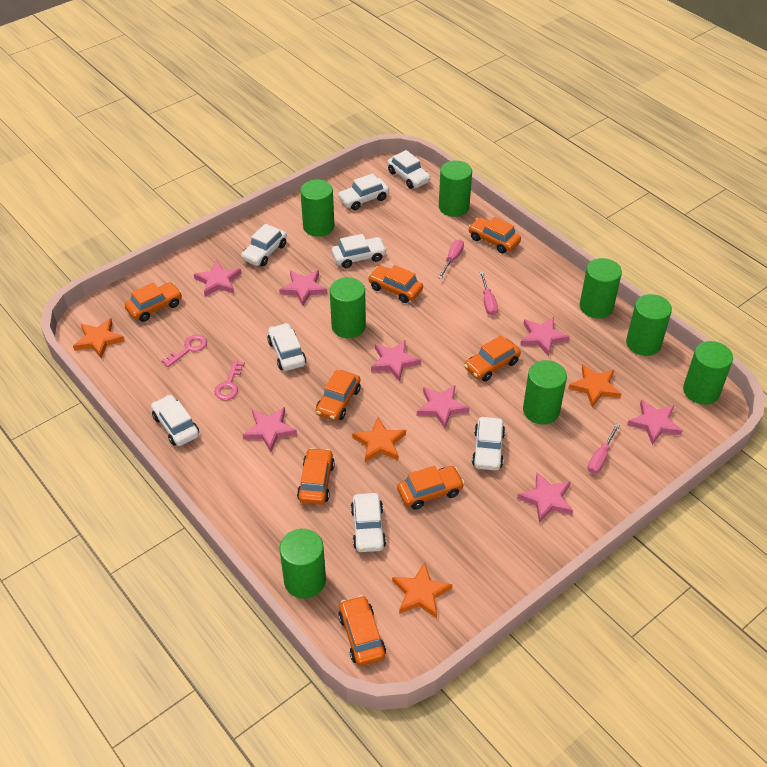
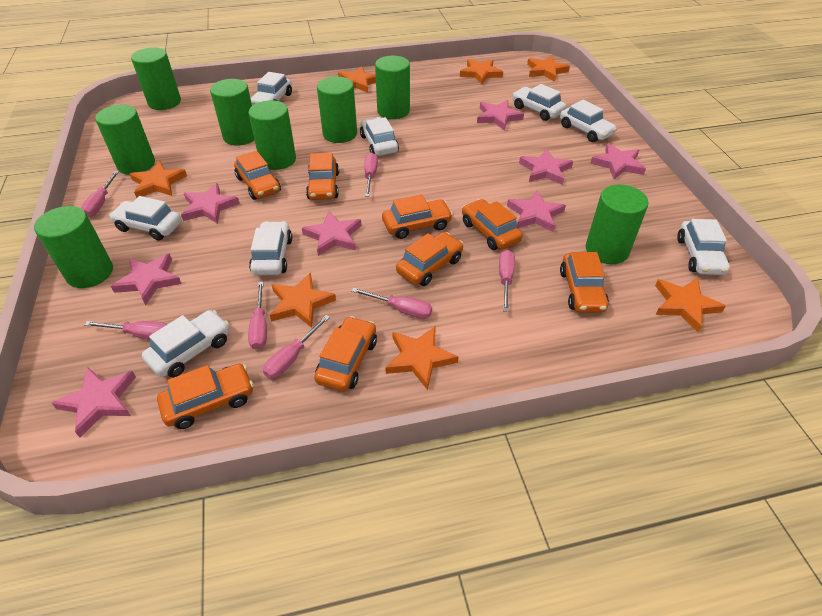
orange star: 4 -> 7
pink key: 2 -> 0
pink screwdriver: 3 -> 7

